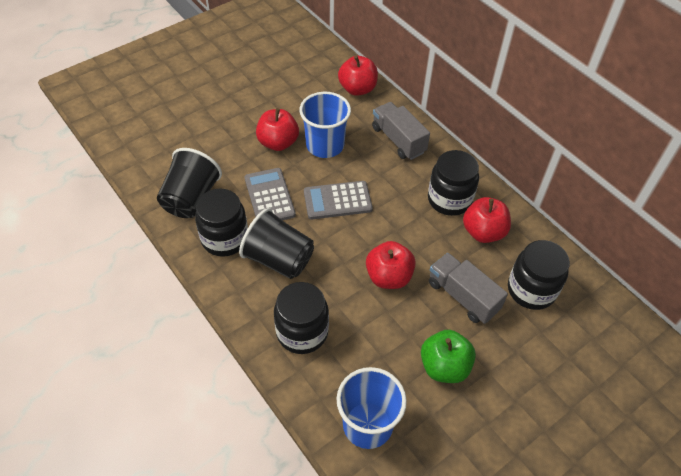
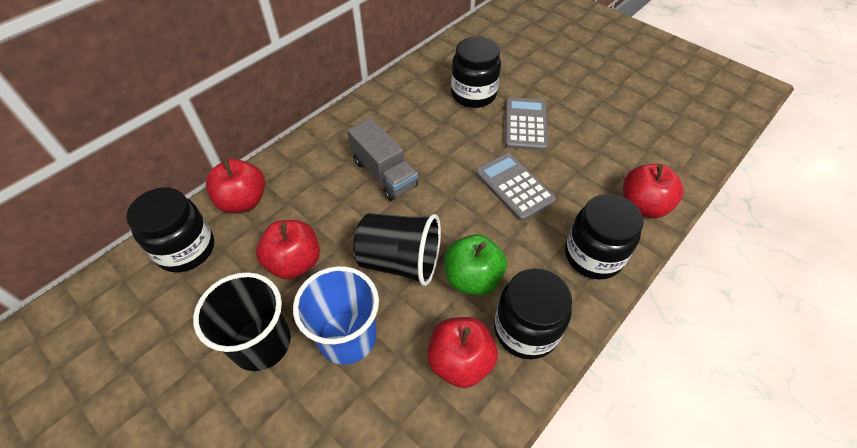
blue cup: 2 -> 1
grey truck: 2 -> 1

